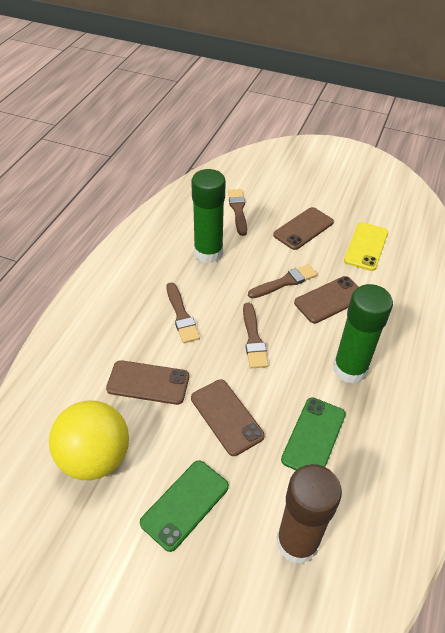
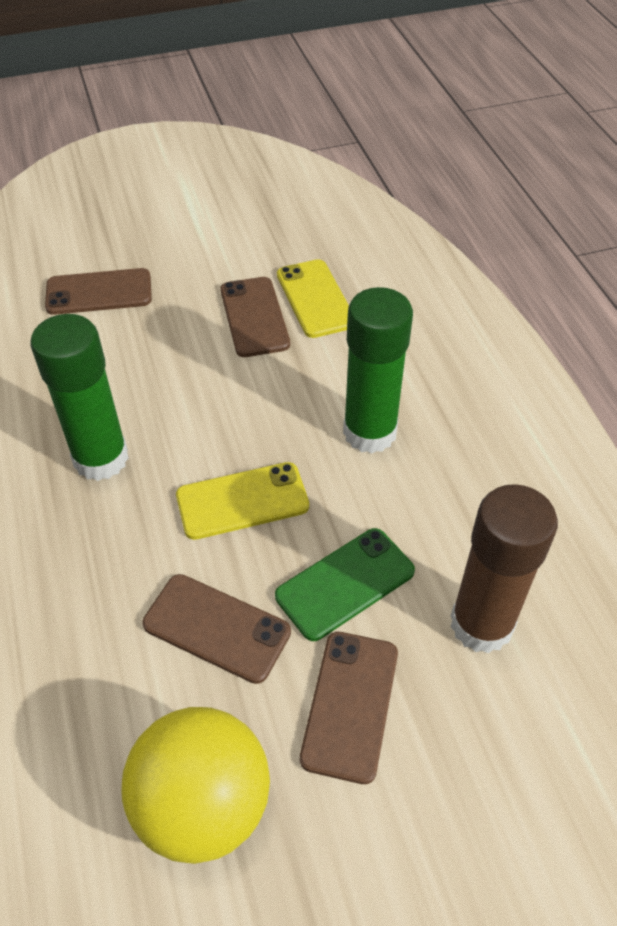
brown brush: 4 -> 0
green phone: 2 -> 1
yellow phone: 1 -> 2

